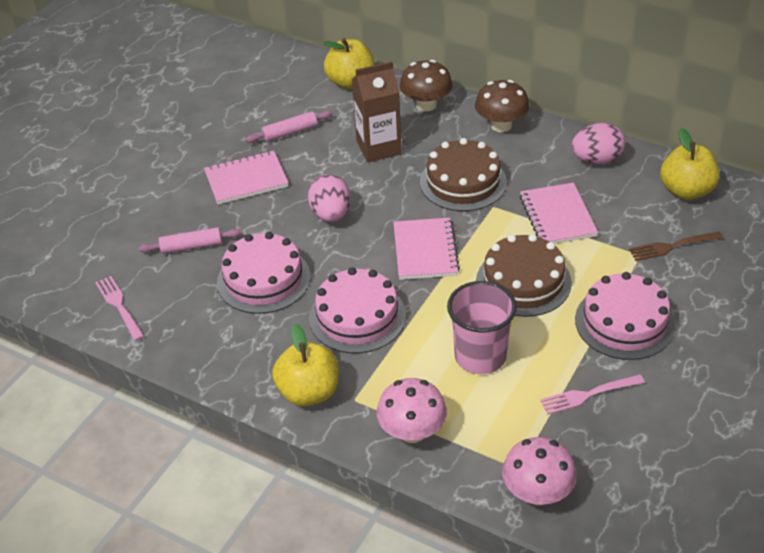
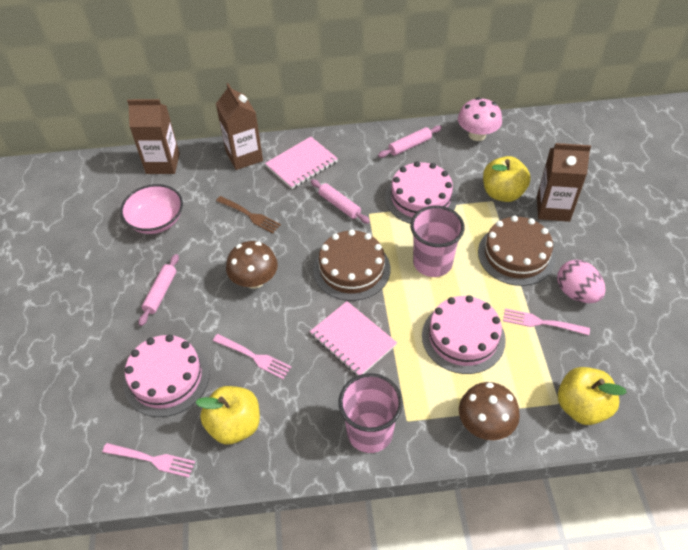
brown carton: 1 -> 3
pink bowl: 0 -> 1
pink cup: 1 -> 2
pink egg: 2 -> 1
pink fork: 2 -> 3
pink mushroom: 2 -> 1
pink notebook: 3 -> 2
pink rolling pin: 2 -> 3

